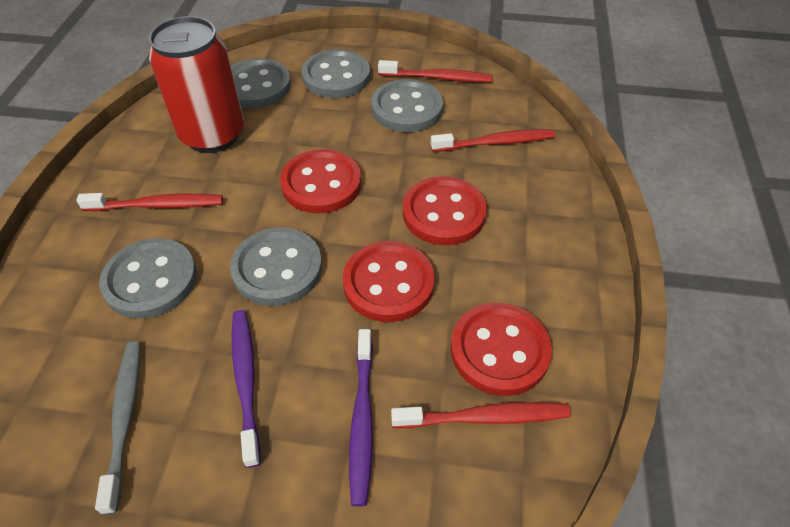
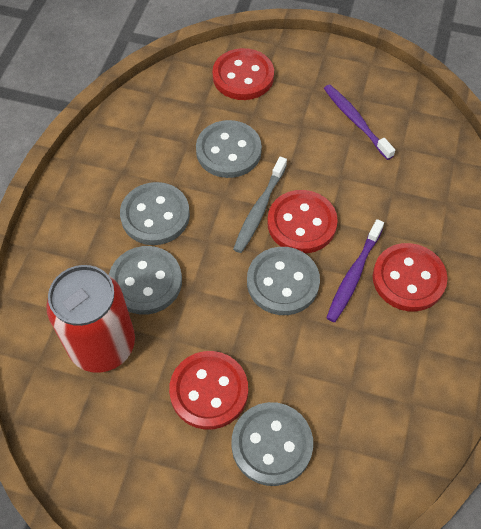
red toothbrush: 4 -> 0

